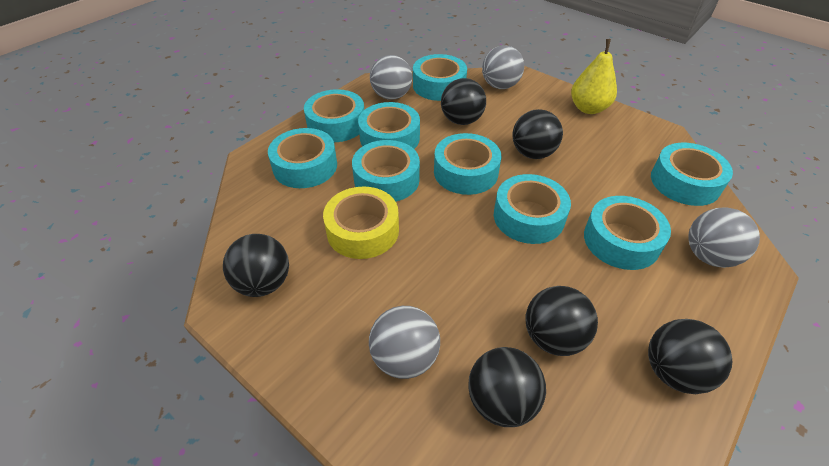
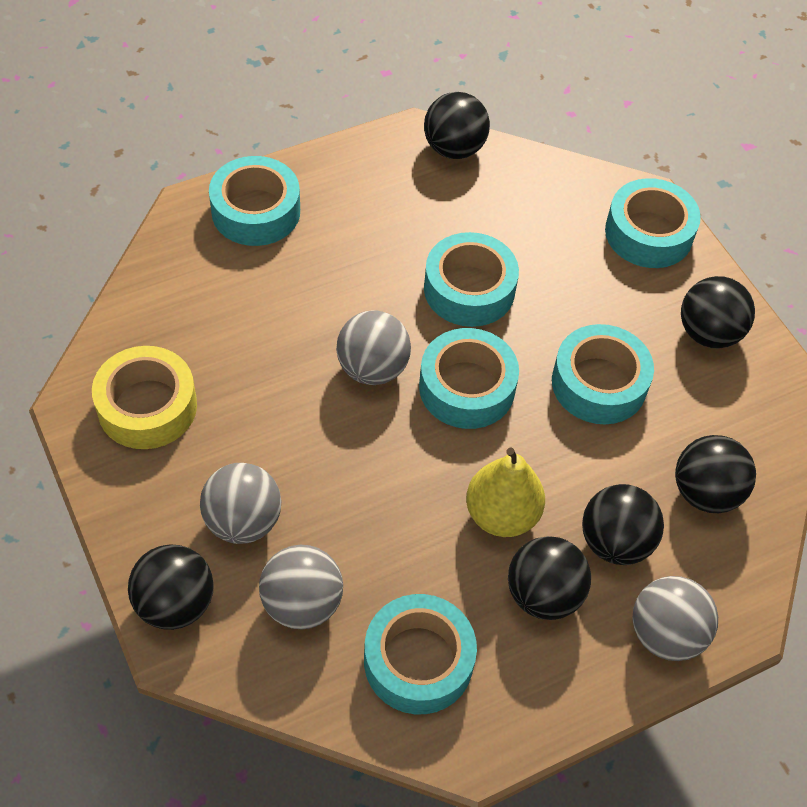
turquoise tape: 9 -> 6

